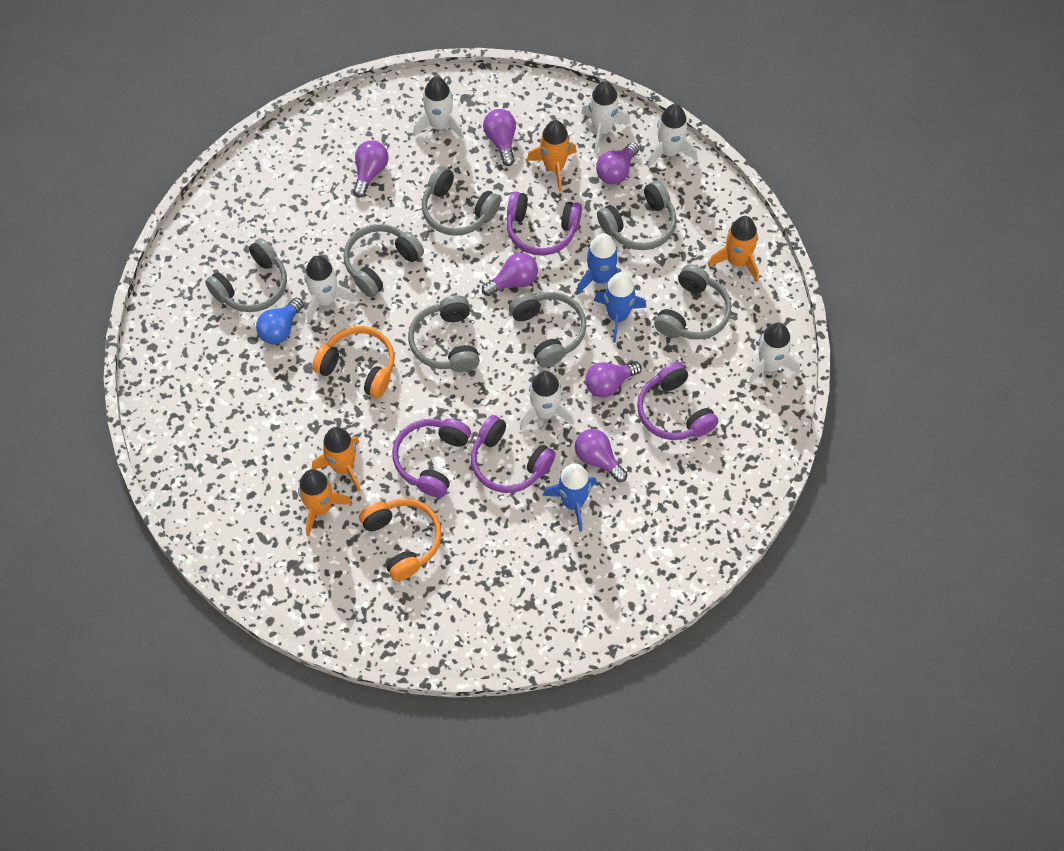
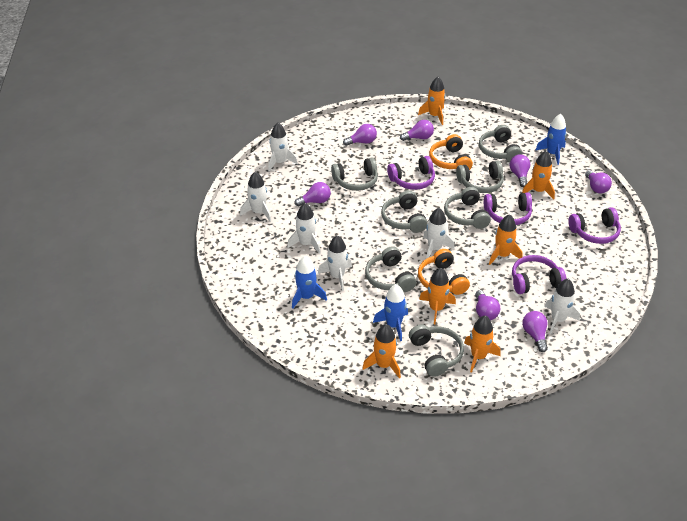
blue light bulb: 1 -> 0
orange rocket: 4 -> 6
purple light bulb: 6 -> 7

